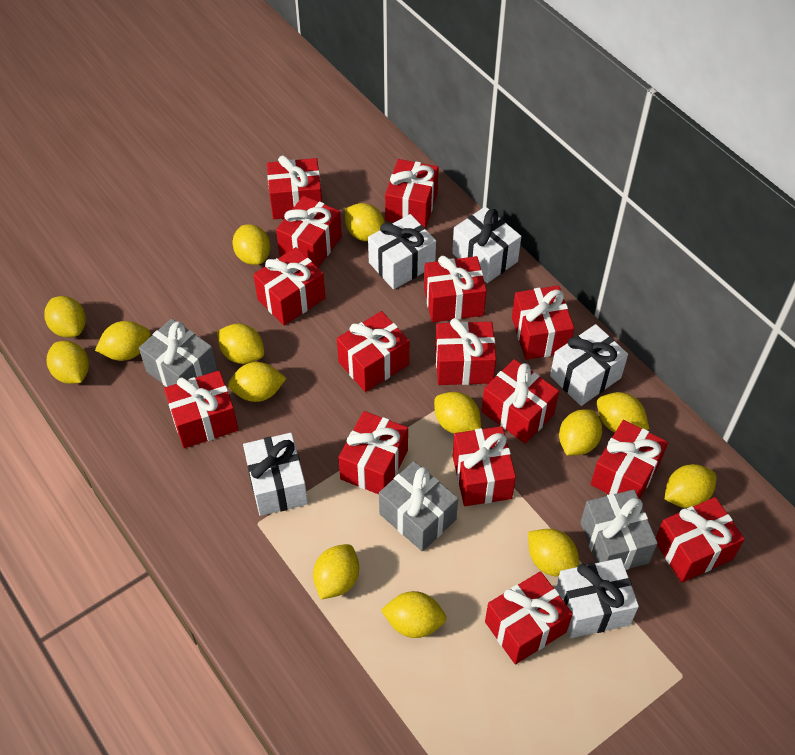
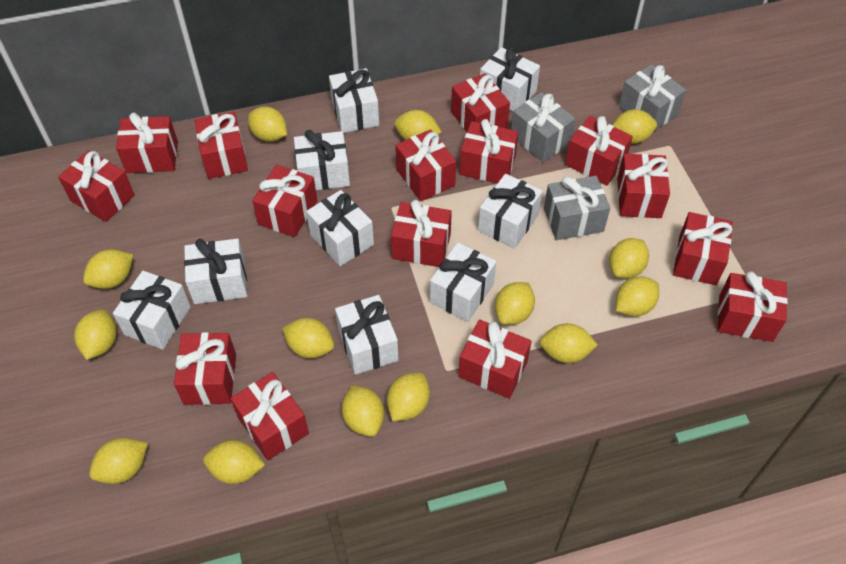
white gift: 5 -> 9

